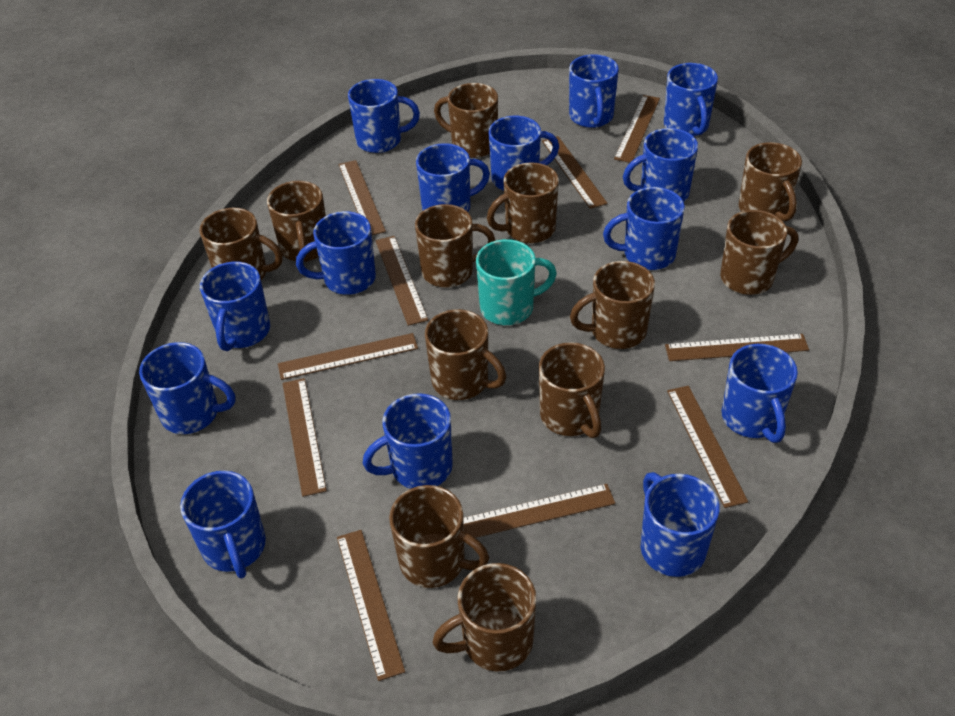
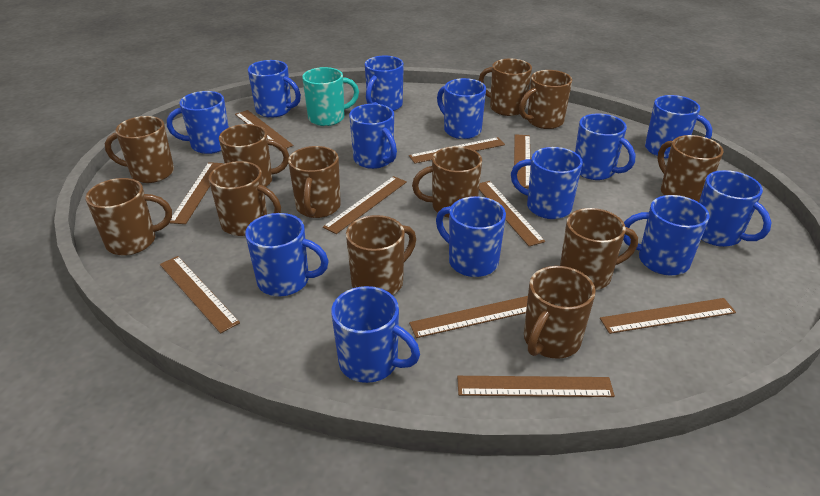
blue mug: 14 -> 13

